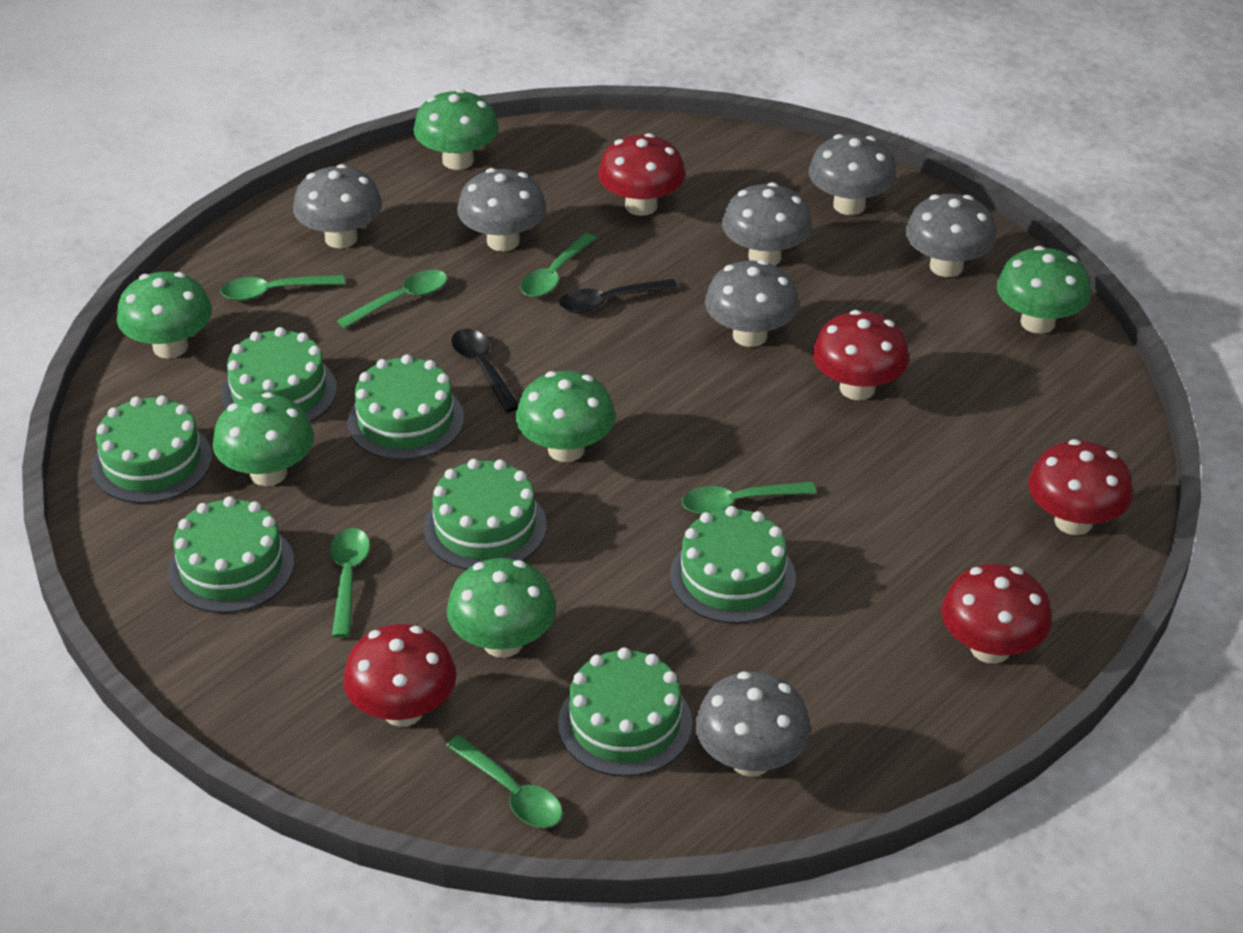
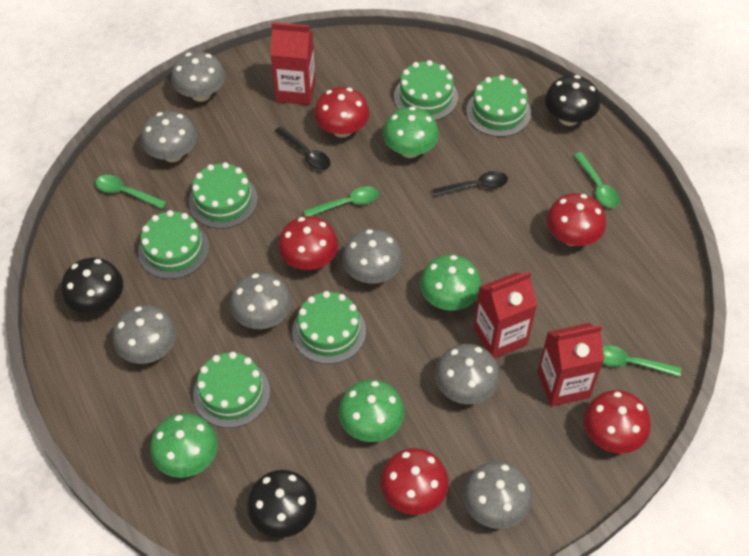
black mushroom: 0 -> 3
green cake: 7 -> 6
green mushroom: 6 -> 4
green spoon: 6 -> 4
red carton: 0 -> 3

